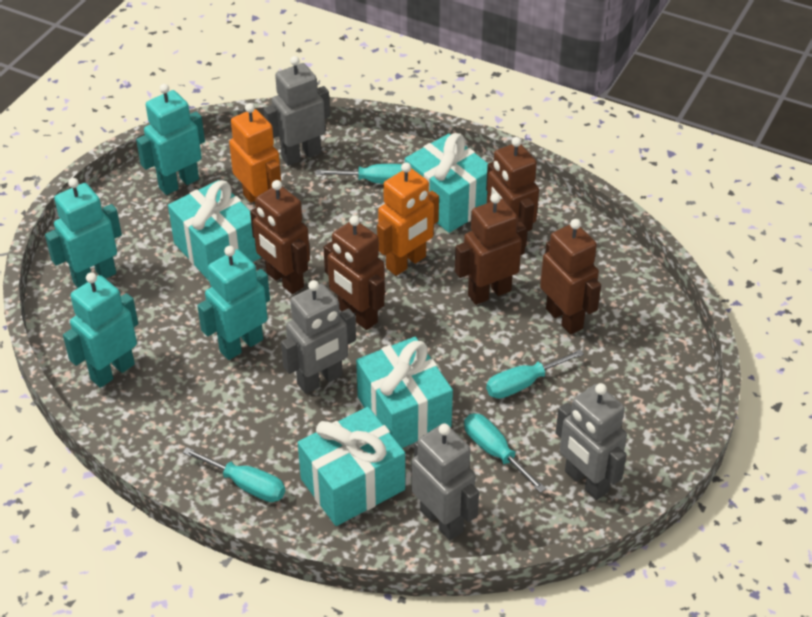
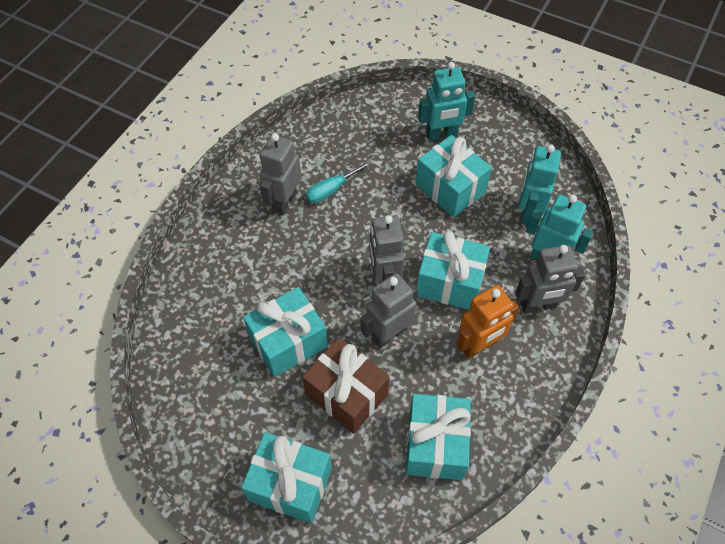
brown gift: 0 -> 1
brown robot: 5 -> 0
orange robot: 2 -> 1
turquoise gift: 4 -> 5
turquoise robot: 4 -> 3
turquoise screwdriver: 4 -> 1

